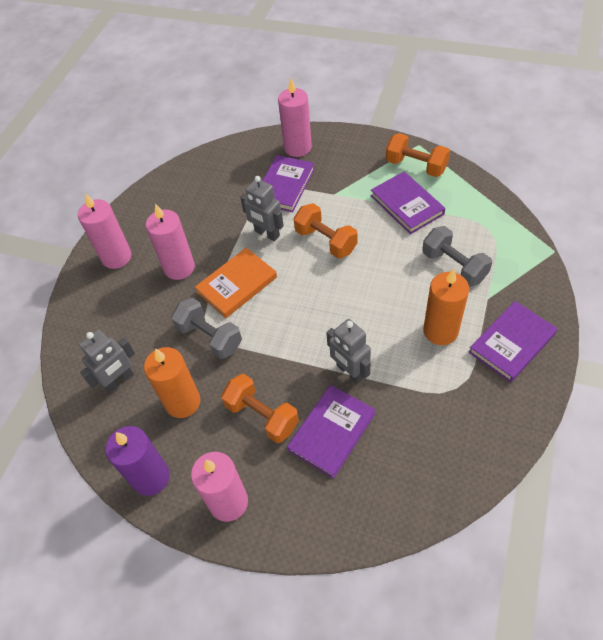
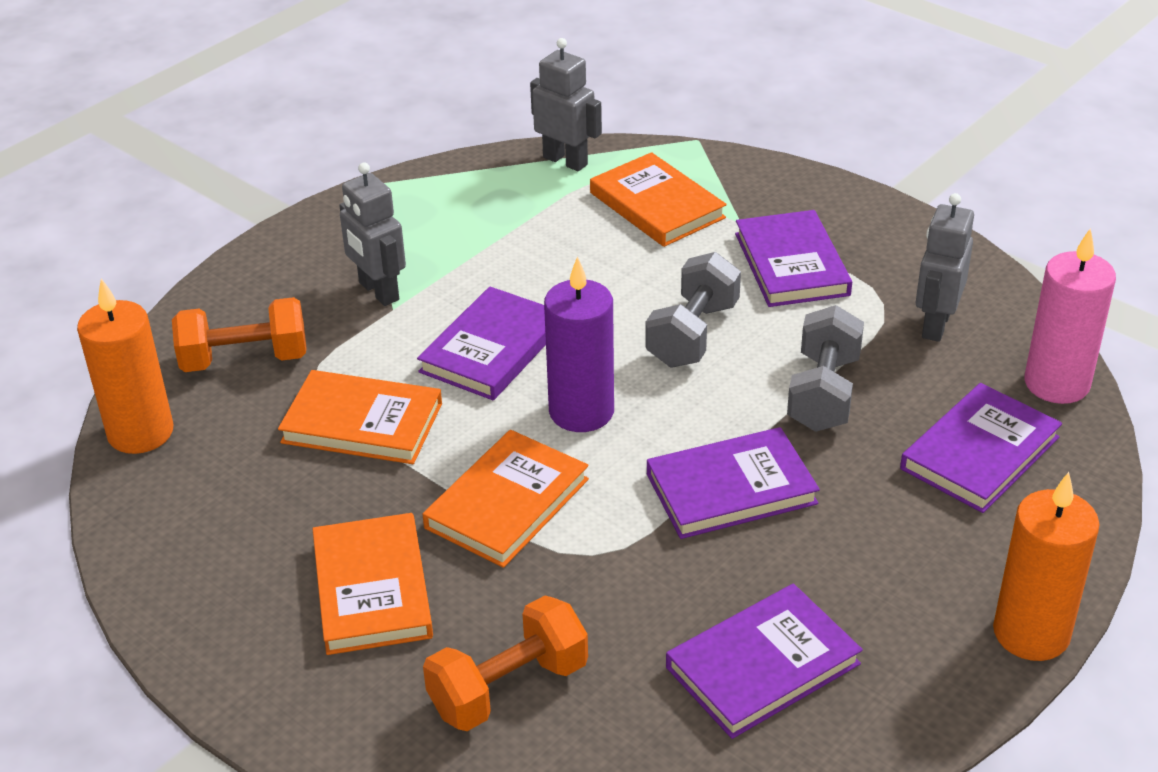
orange book: 1 -> 4
orange dumbbell: 3 -> 2
pink candle: 4 -> 1
purple book: 4 -> 5

